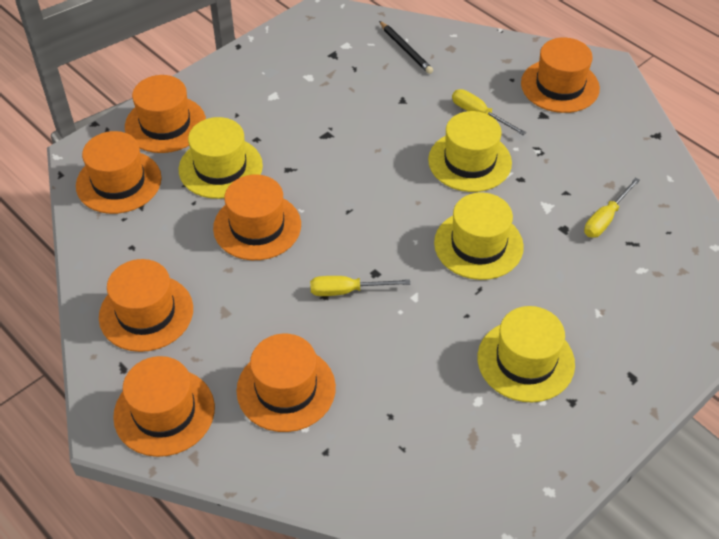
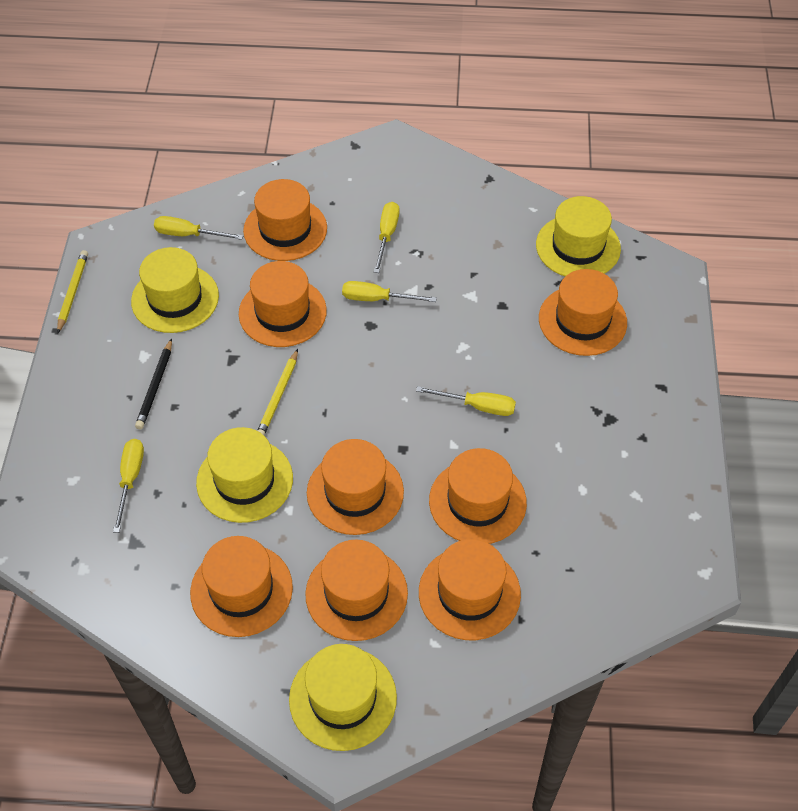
orange hat: 7 -> 8
yellow pencil: 0 -> 2
yellow screwdriver: 3 -> 5

